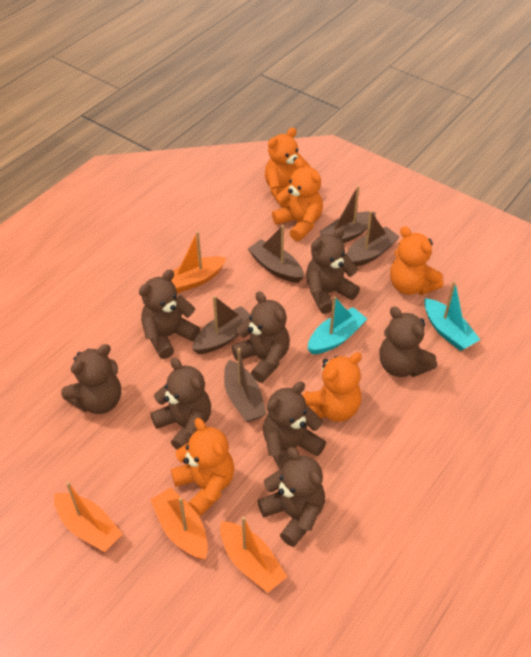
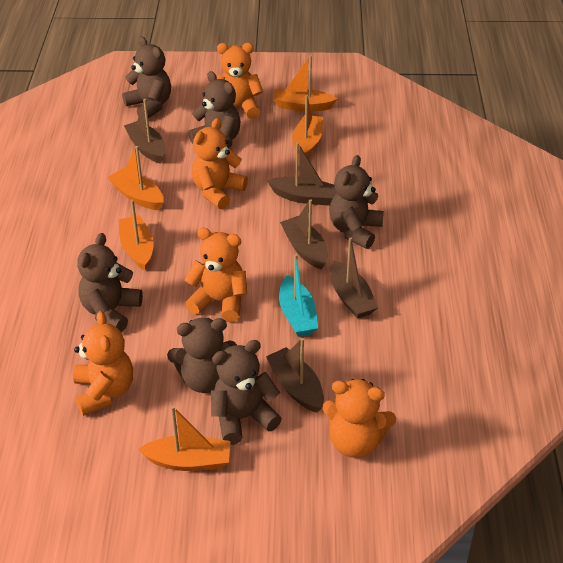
brown teddy bear: 8 -> 6
orange boat: 4 -> 5
turquoise boat: 2 -> 1

